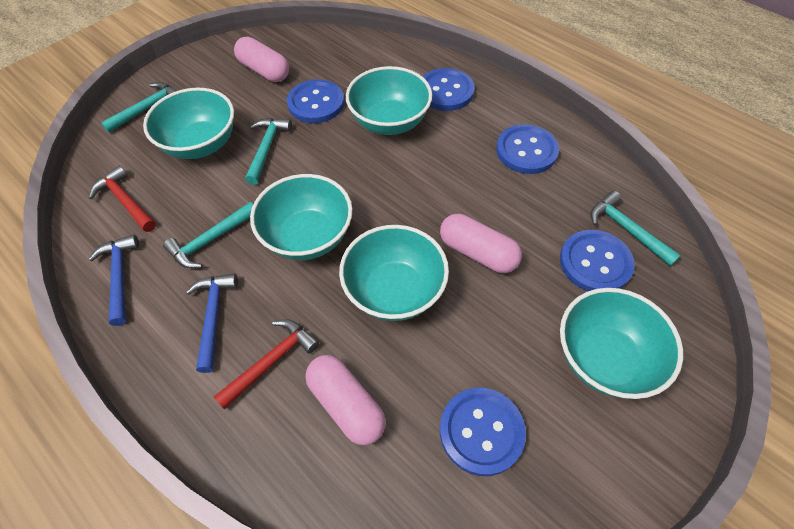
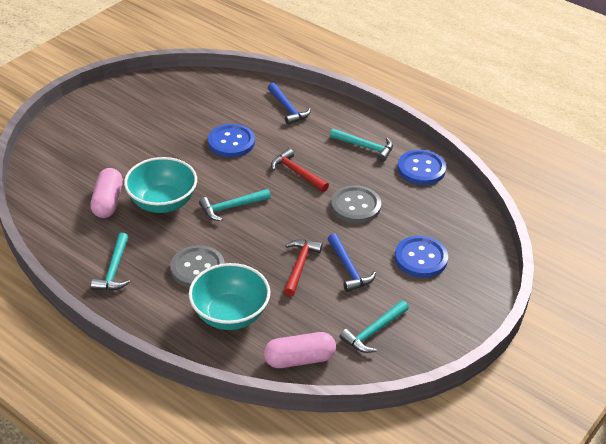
blue button: 5 -> 3
grey button: 0 -> 2
pink capsule: 3 -> 2
turquoise bowl: 5 -> 2

